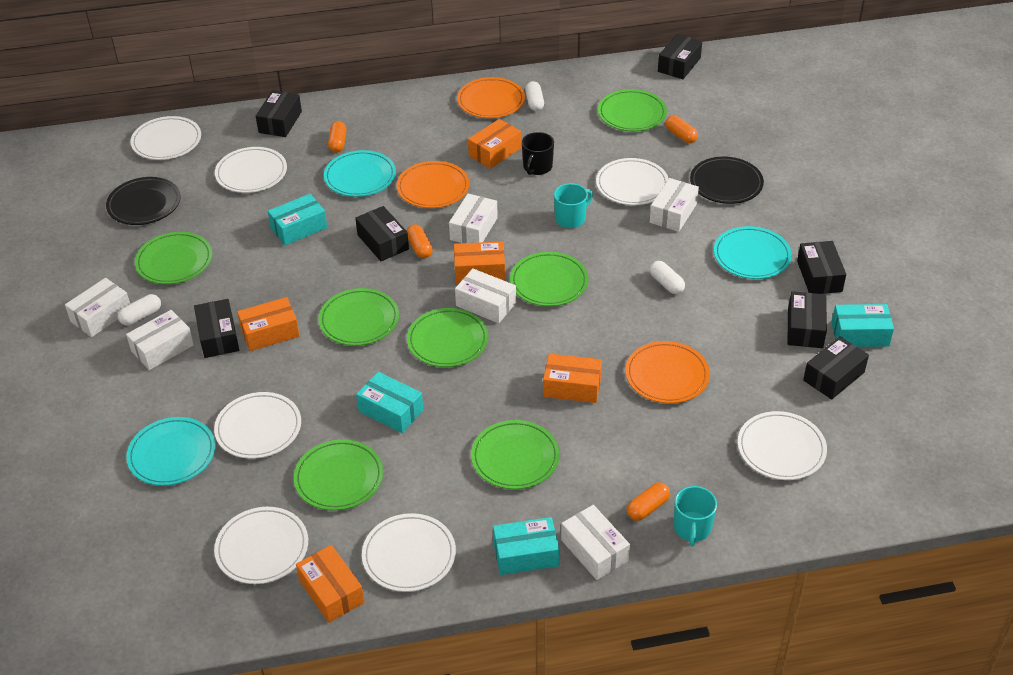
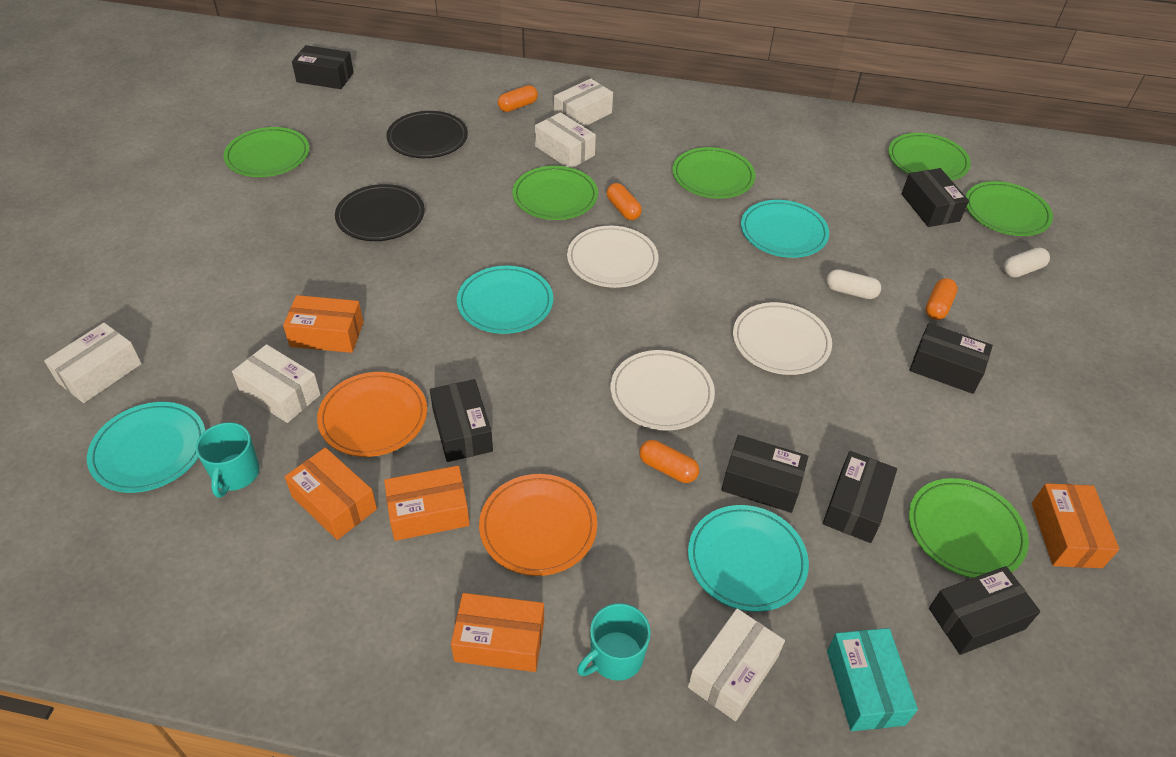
black mug: 1 -> 0
green plate: 7 -> 6
orange plate: 3 -> 2
turquoise box: 4 -> 1
turquoise plate: 3 -> 4
white box: 6 -> 5
white capsule: 3 -> 2
white plate: 7 -> 3

